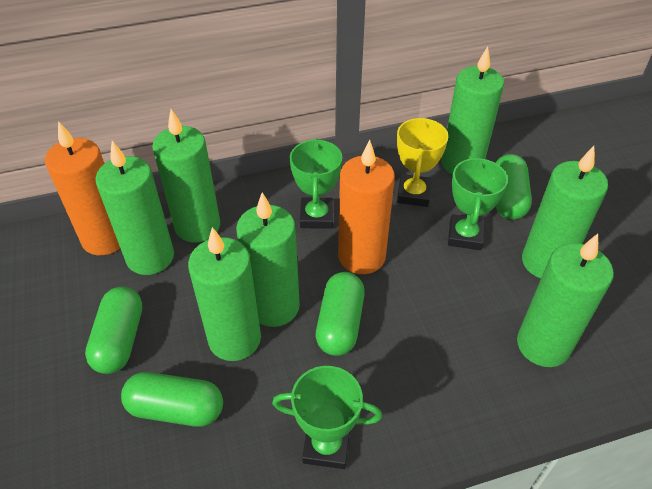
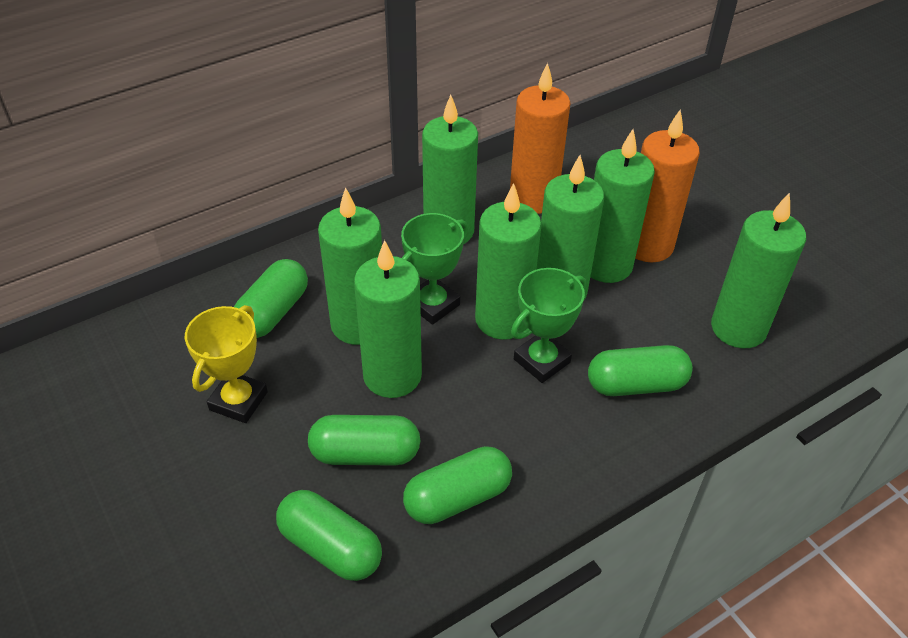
green capsule: 4 -> 5
green trophy: 3 -> 2

